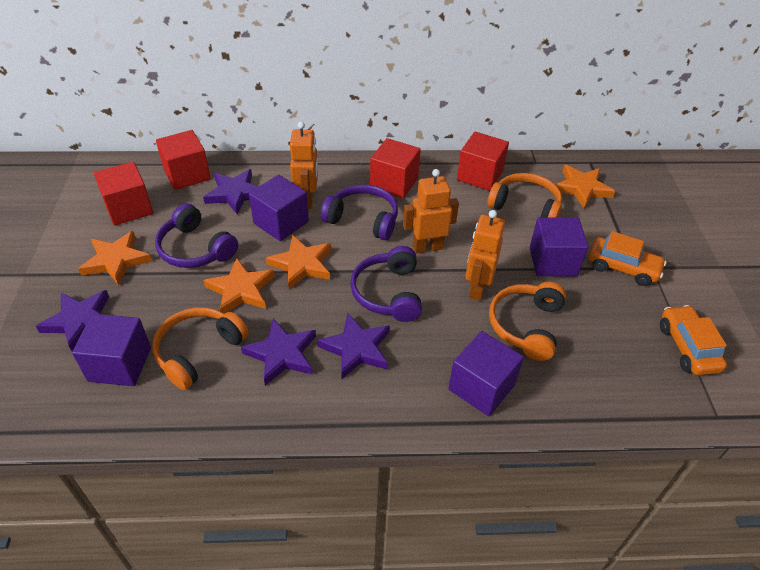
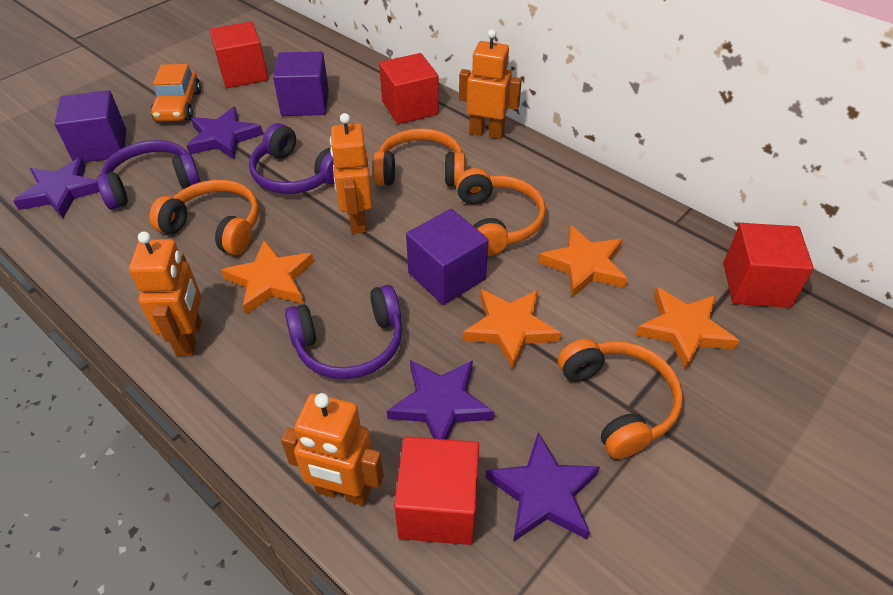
orange car: 2 -> 1
orange headphones: 3 -> 4
orange robot: 3 -> 4
purple cube: 4 -> 3

